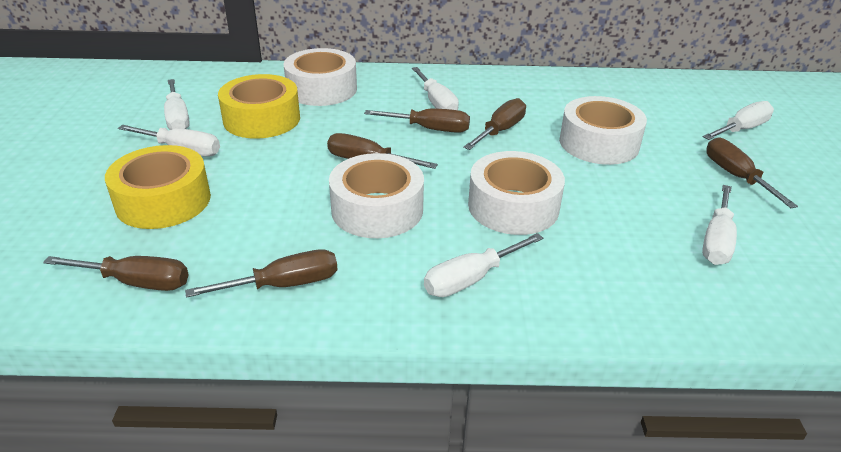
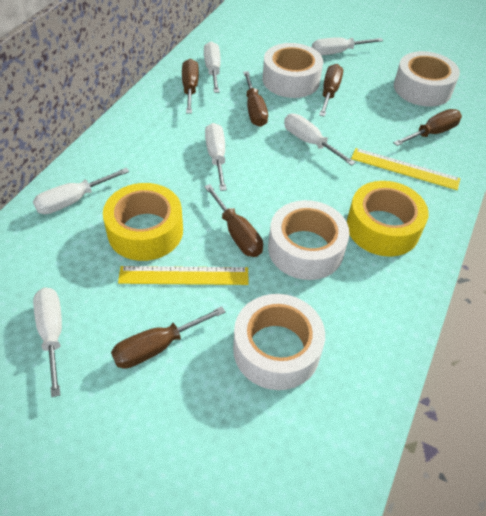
yellow ruler: 0 -> 2

